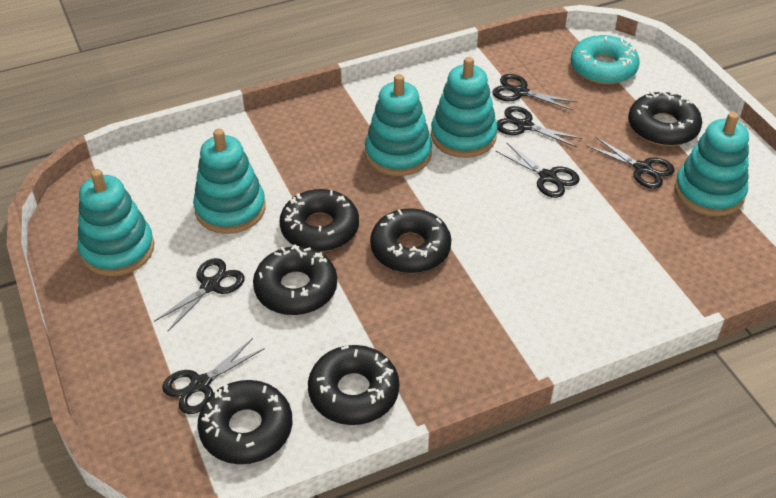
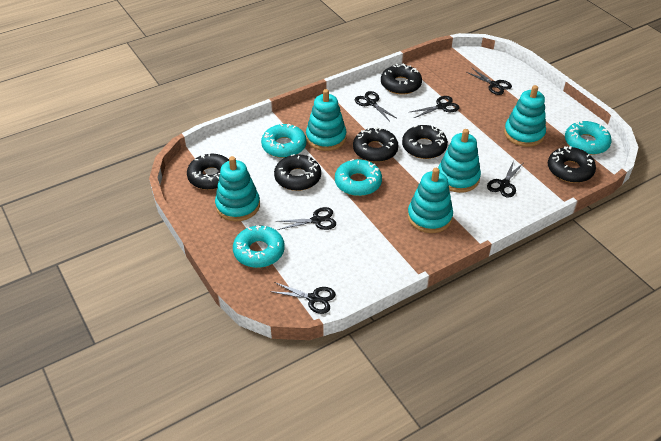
turquoise donut: 1 -> 4

